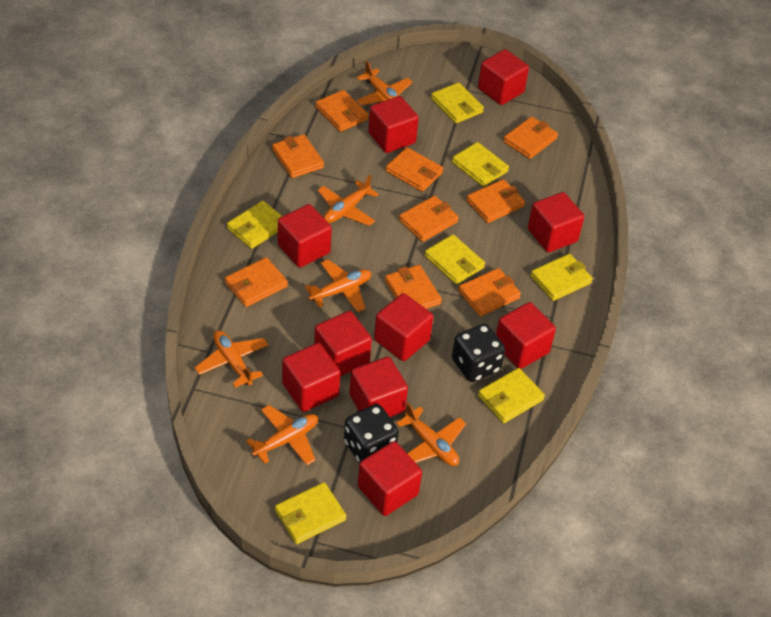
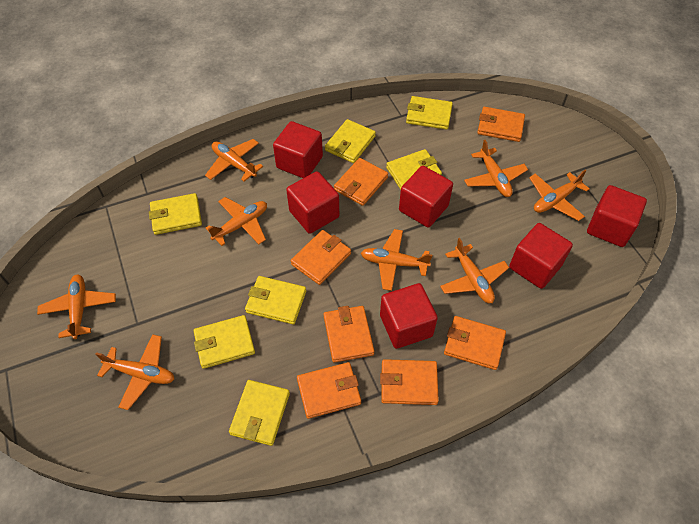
black dice: 2 -> 0
orange plane: 6 -> 8
orange wallet: 9 -> 7
red cube: 10 -> 6

